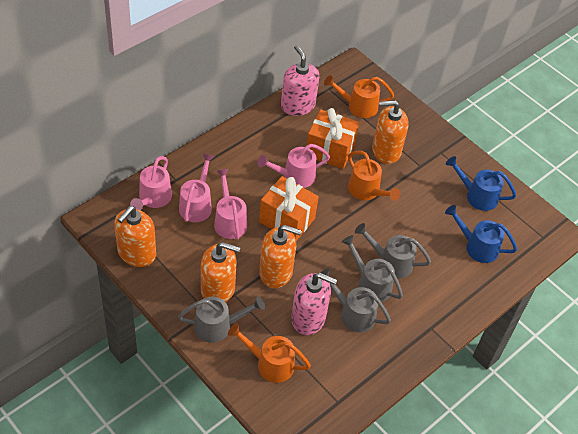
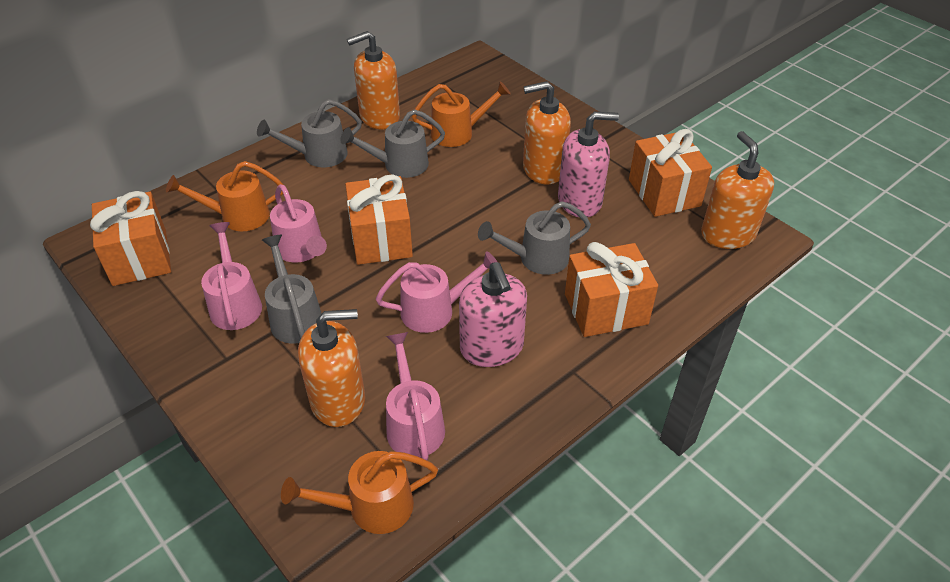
blue watering can: 2 -> 0
orange gift: 2 -> 4

